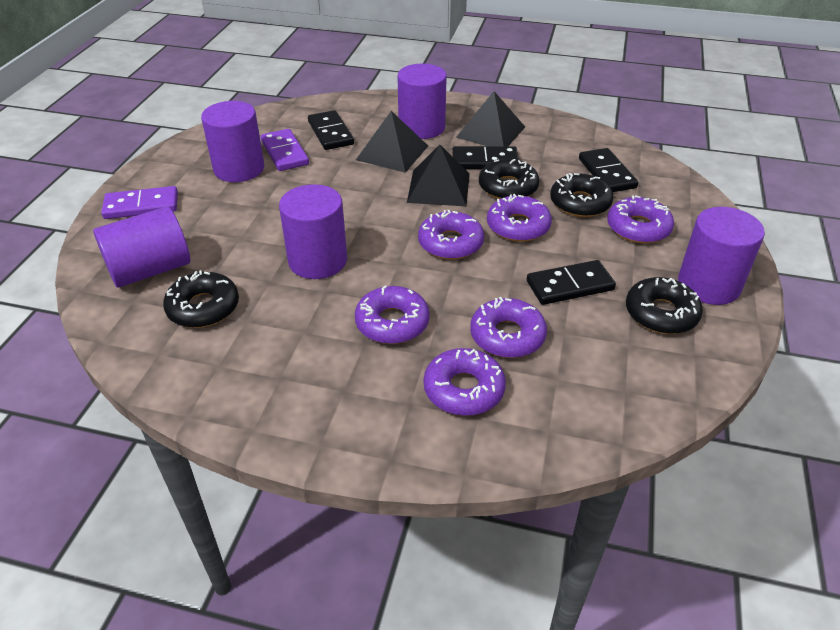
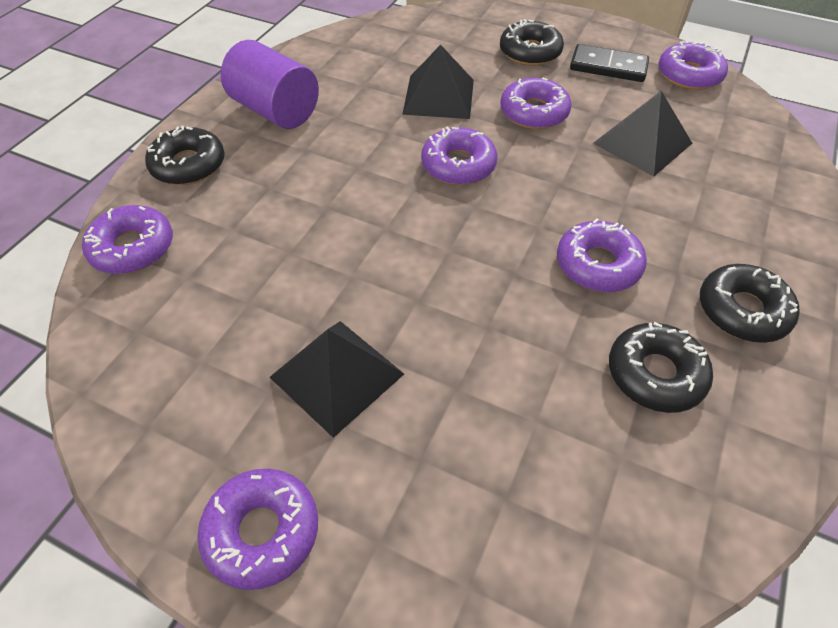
black domino: 4 -> 1
purple cylinder: 5 -> 1
purple domino: 2 -> 0

